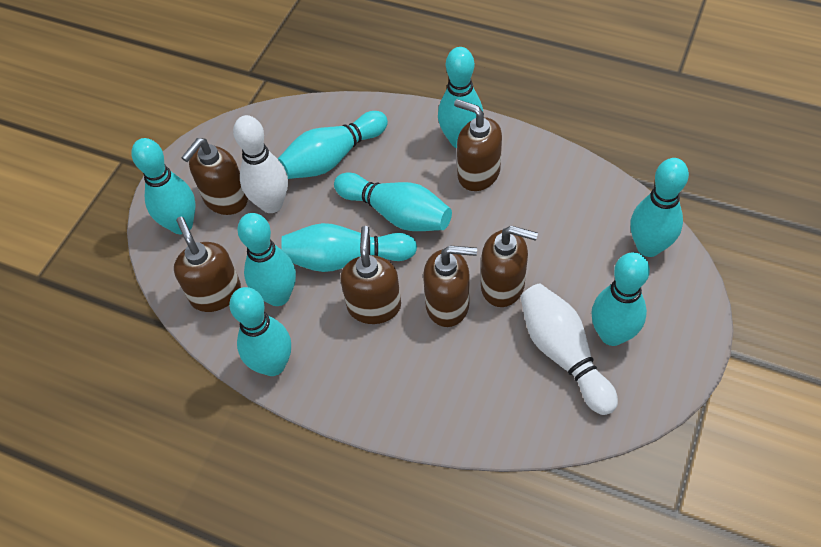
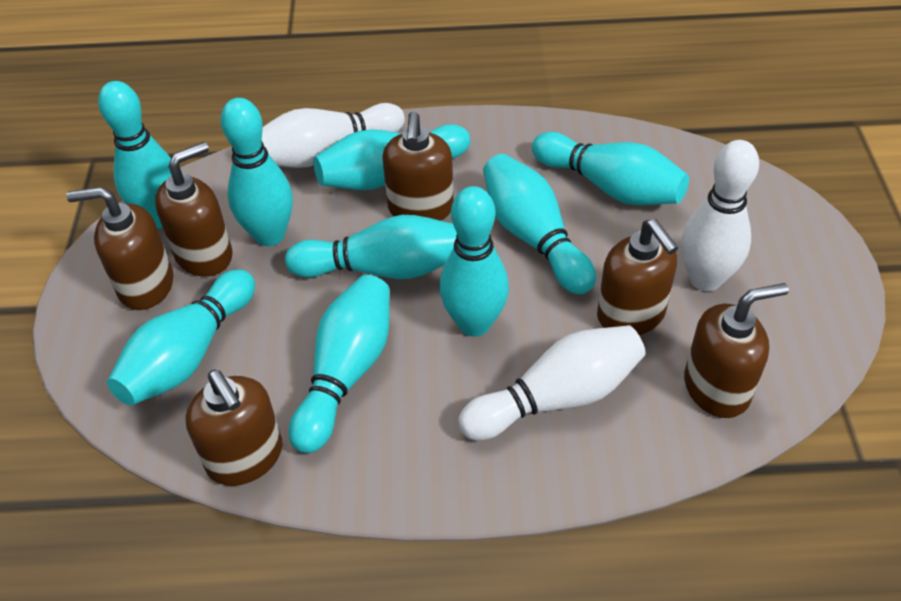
white bowling pin: 2 -> 3

